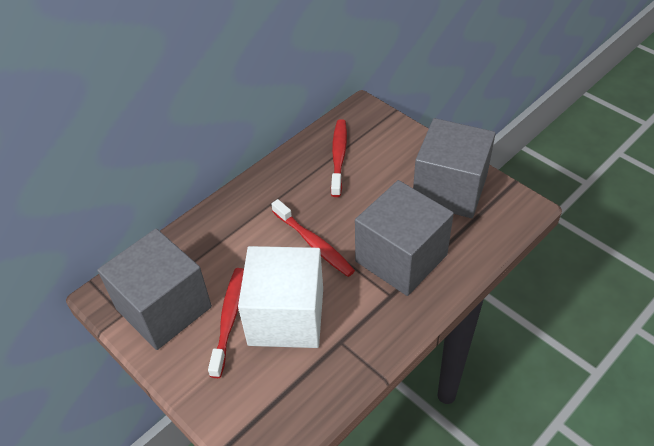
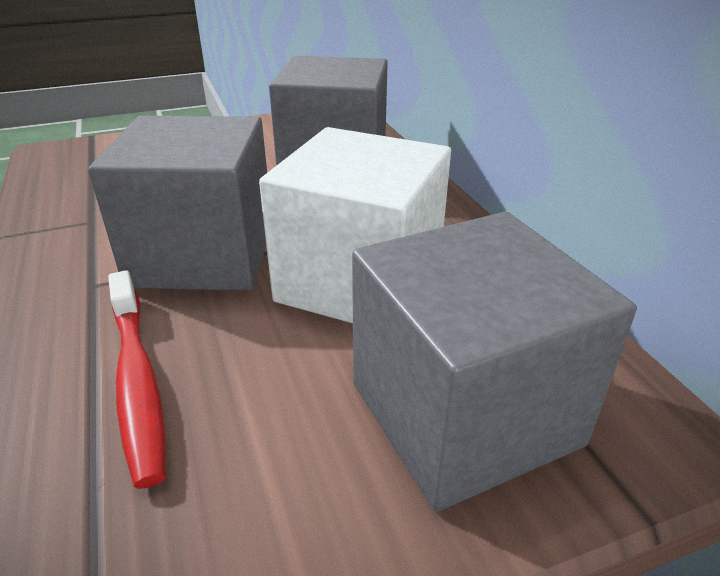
red toothbrush: 3 -> 1

